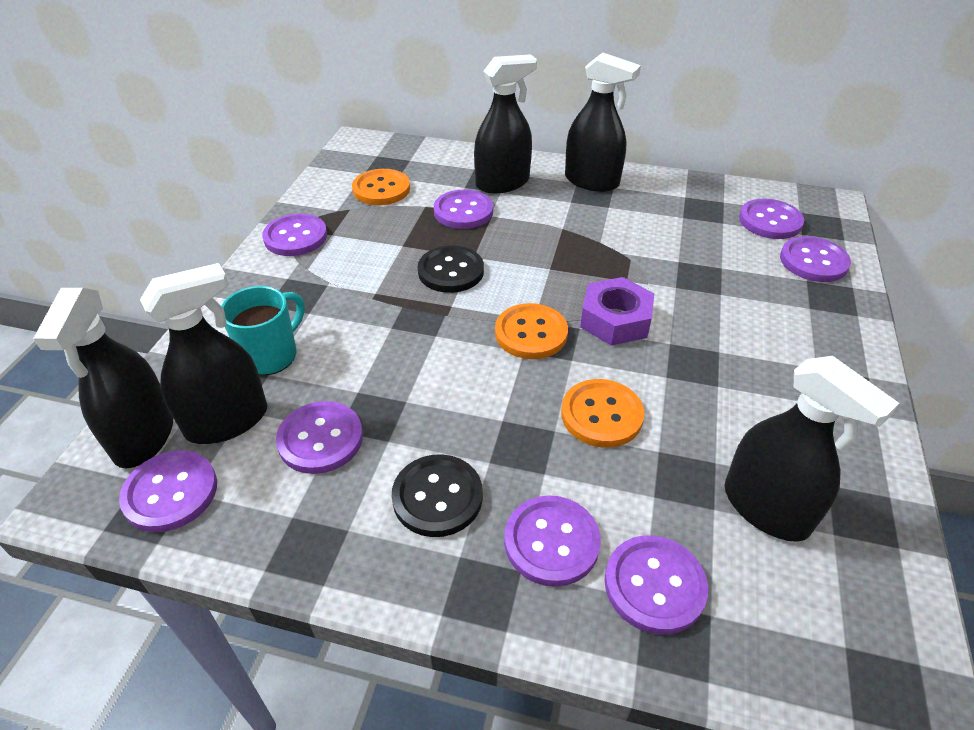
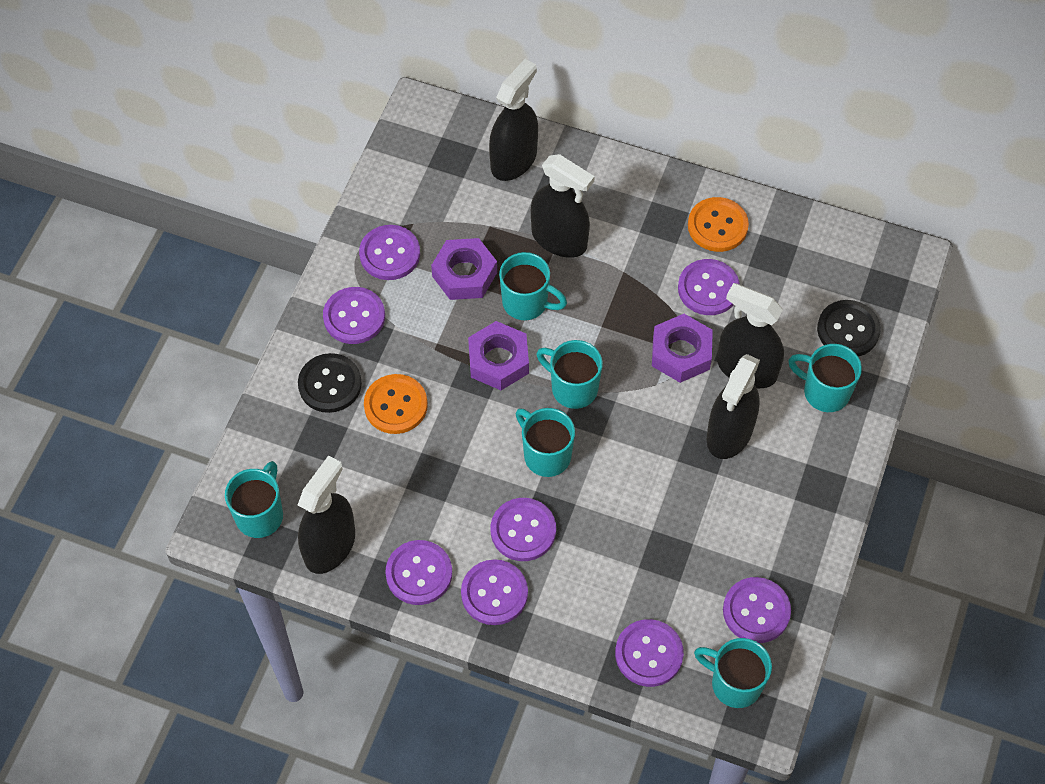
orange button: 3 -> 2
purple nut: 1 -> 3
turquoise mug: 1 -> 6

